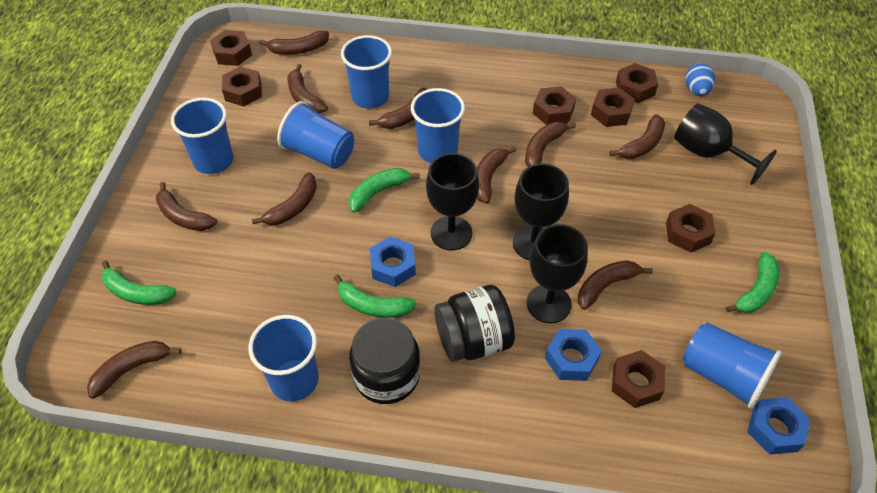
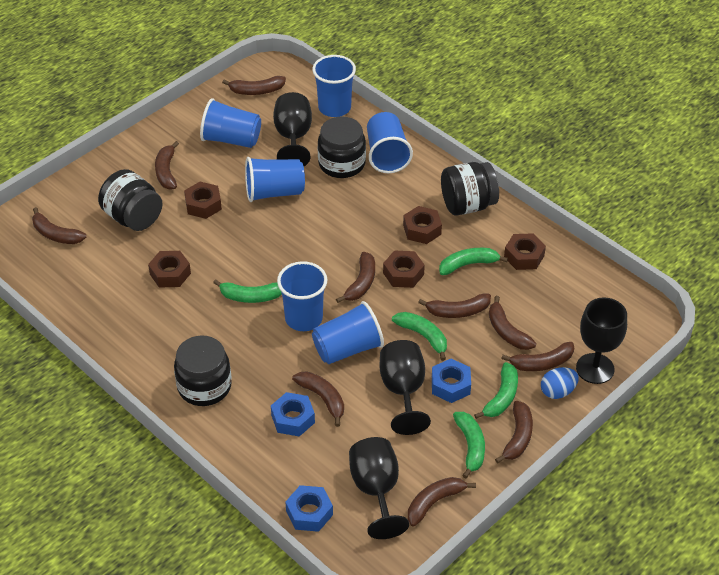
black jar: 2 -> 4
brown nut: 7 -> 5
green banana: 4 -> 5

